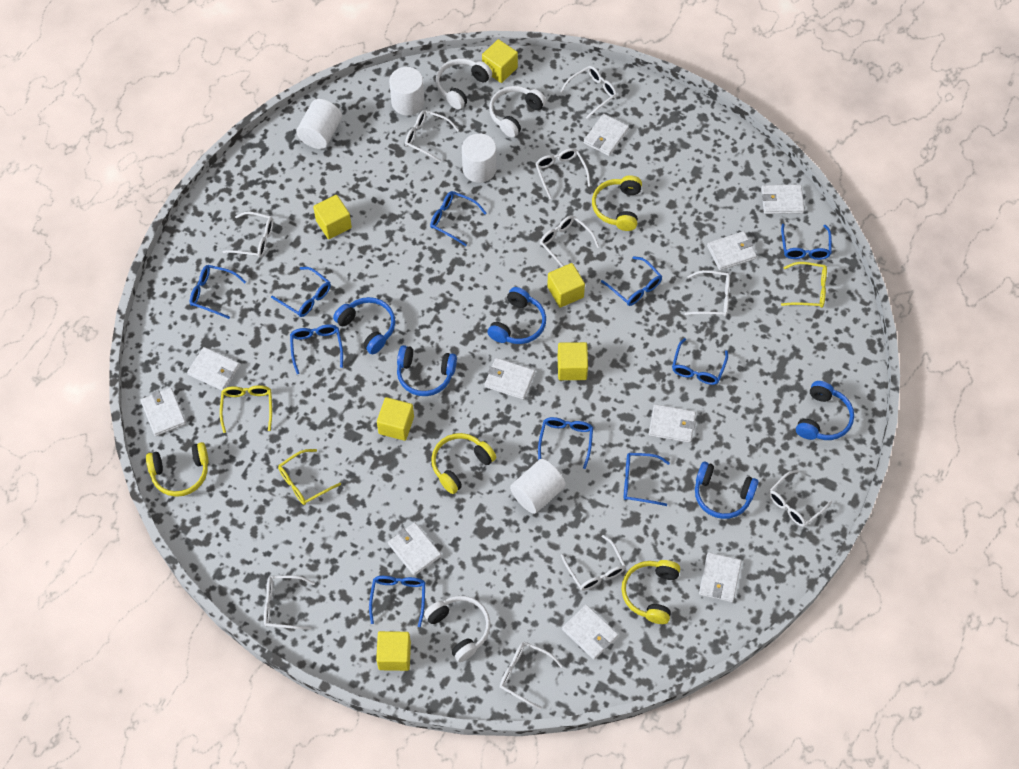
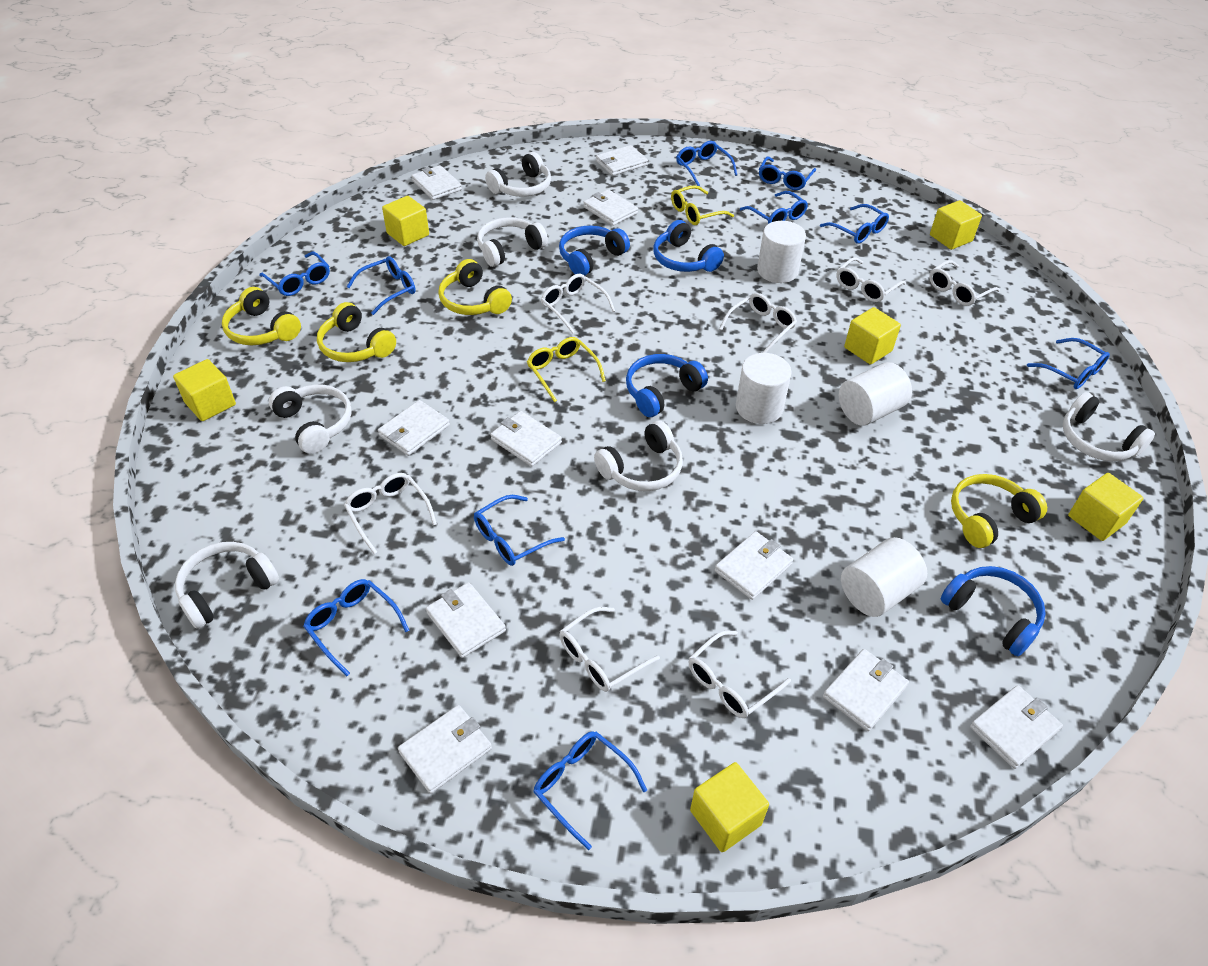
blue headphones: 5 -> 4
white glasses: 10 -> 7
white headphones: 3 -> 6
yellow glasses: 3 -> 2

